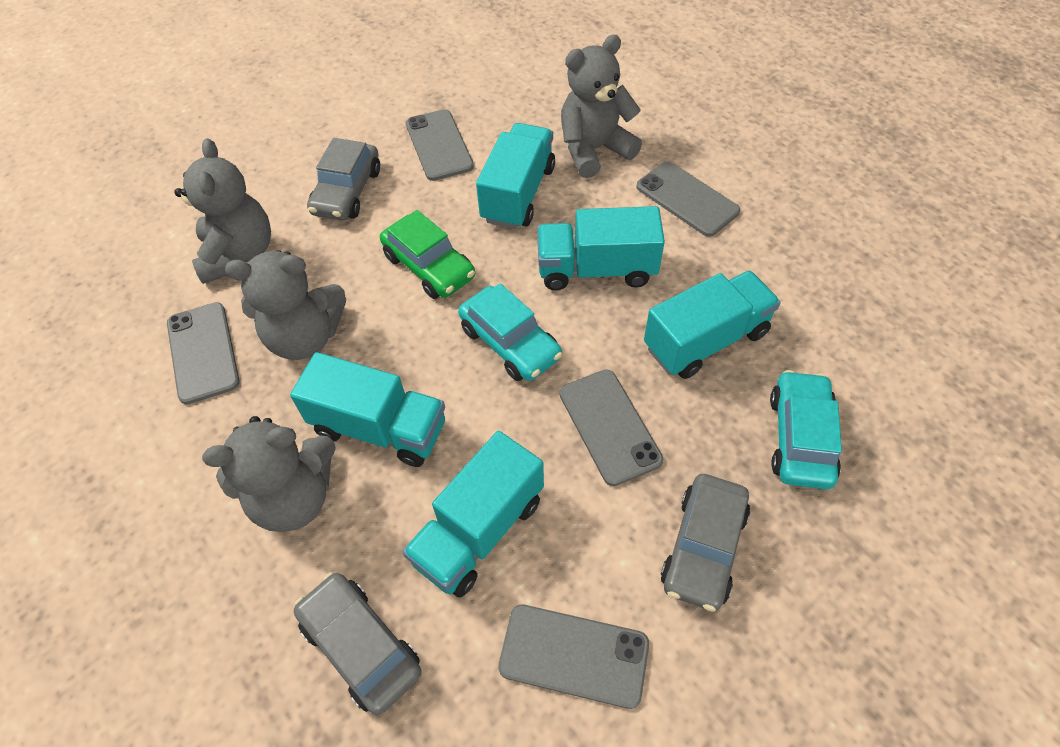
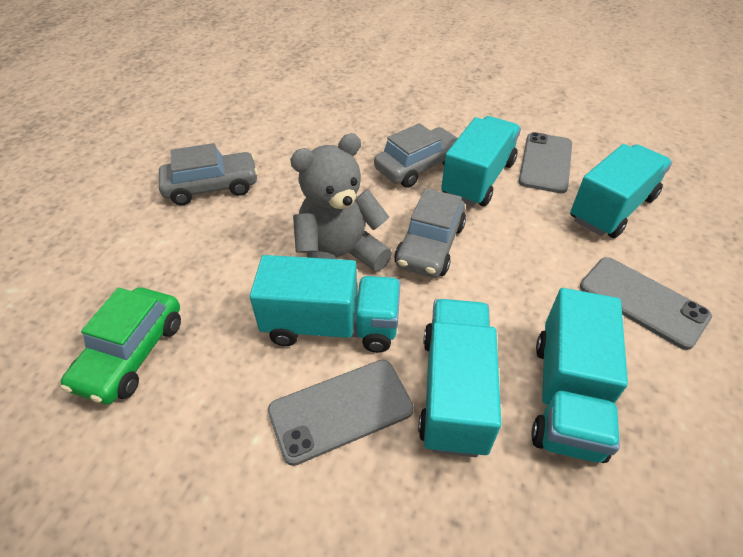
grey phone: 5 -> 3
grey teddy bear: 4 -> 1
turquoise car: 2 -> 0

